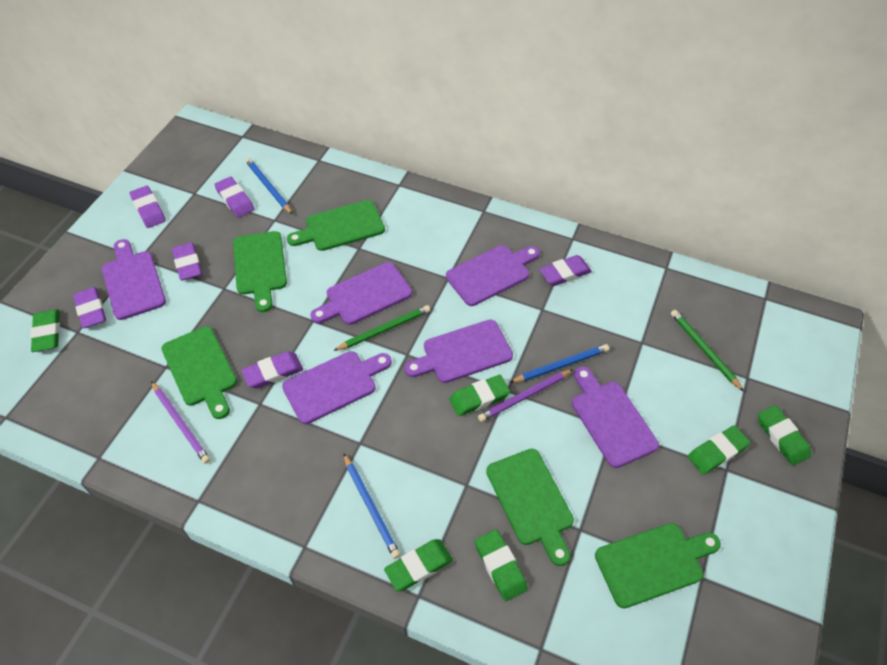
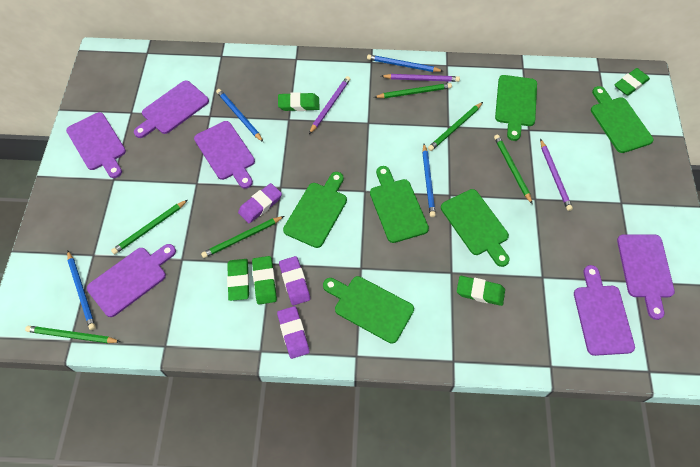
blue pencil: 3 -> 4
green cutting board: 5 -> 6
green eraser: 6 -> 5
green pencil: 2 -> 6
purple eraser: 6 -> 3
purple pencil: 2 -> 3

